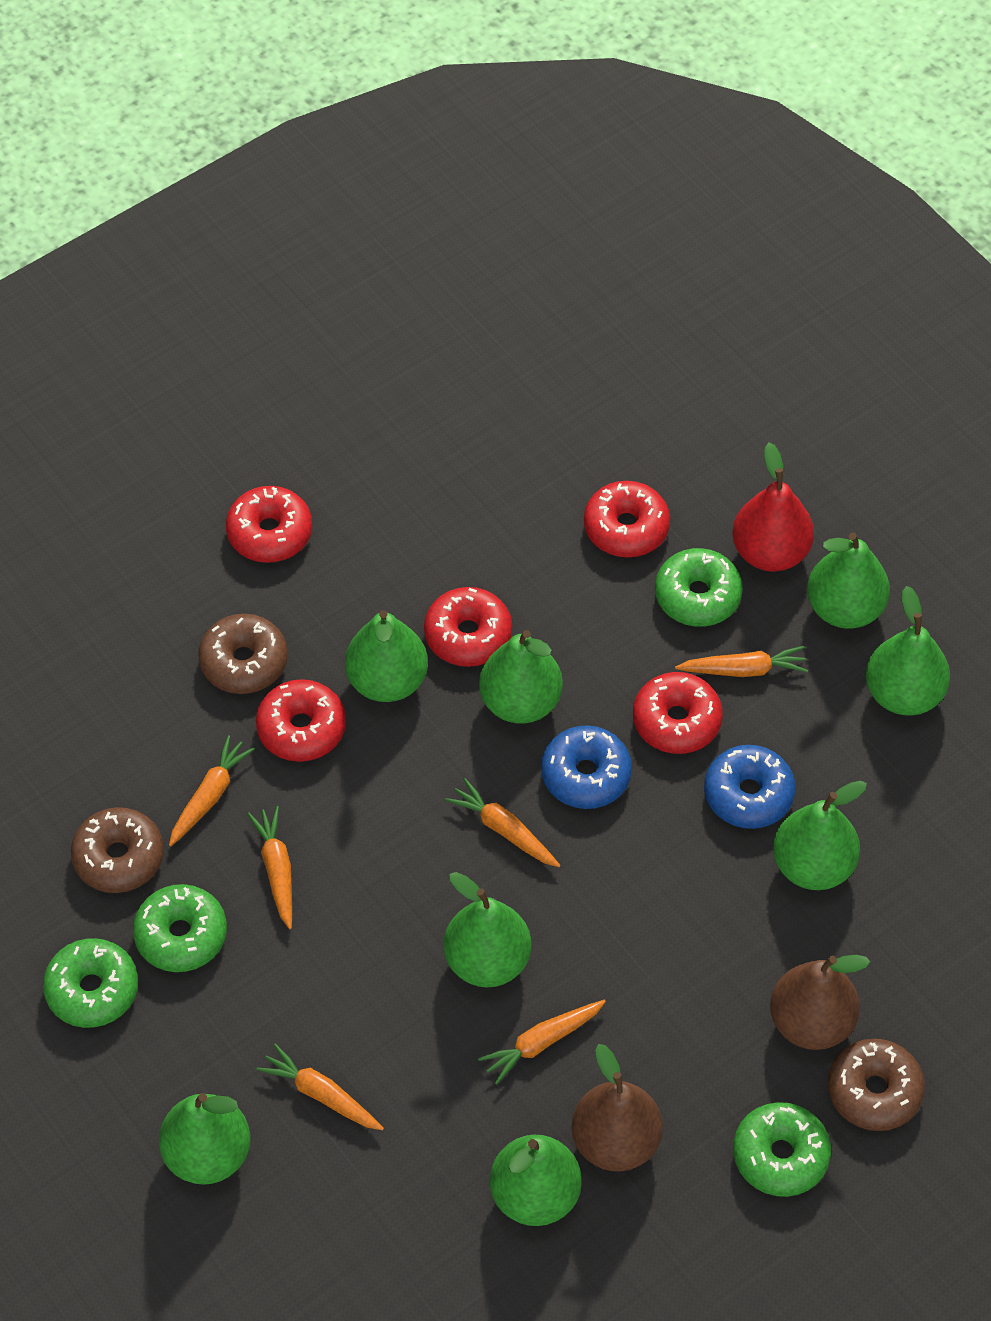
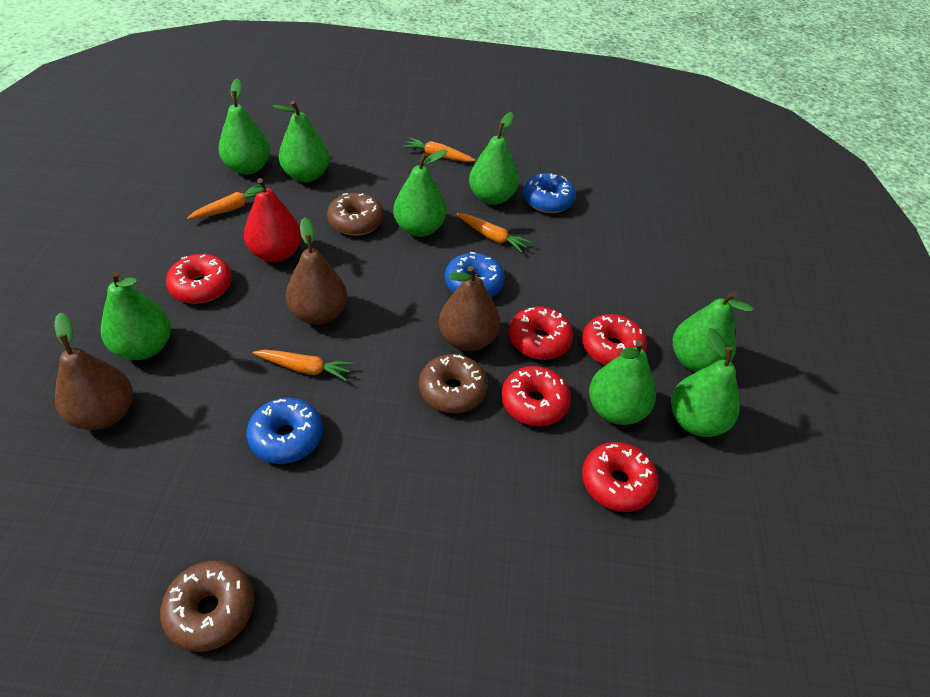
blue donut: 2 -> 3
brown pear: 2 -> 3
green donut: 4 -> 0
orange carrot: 6 -> 4

